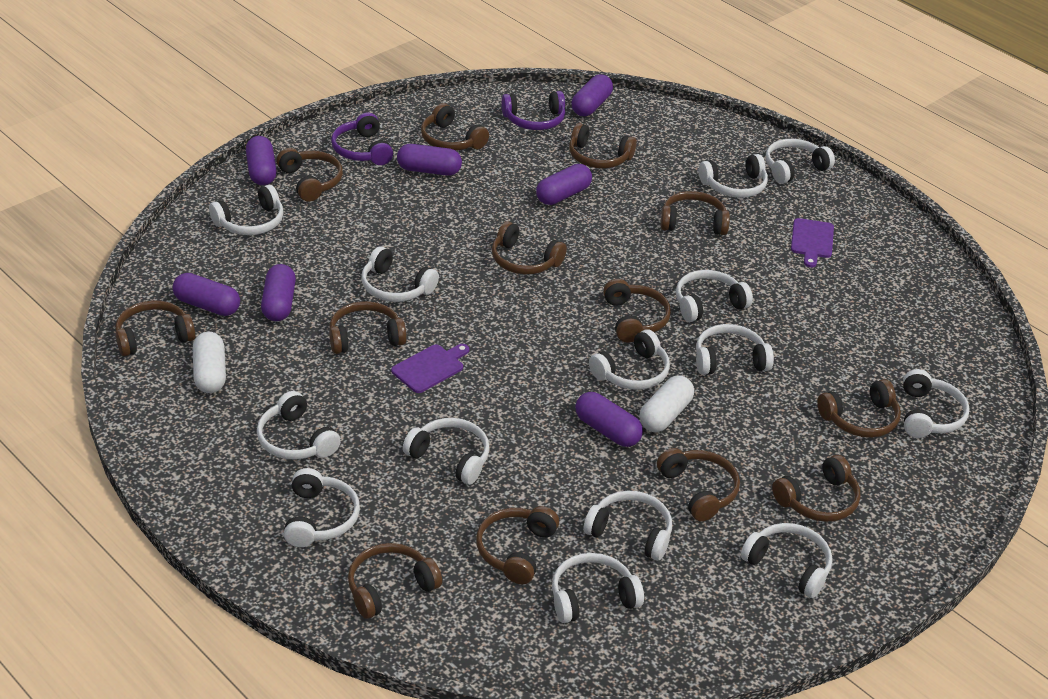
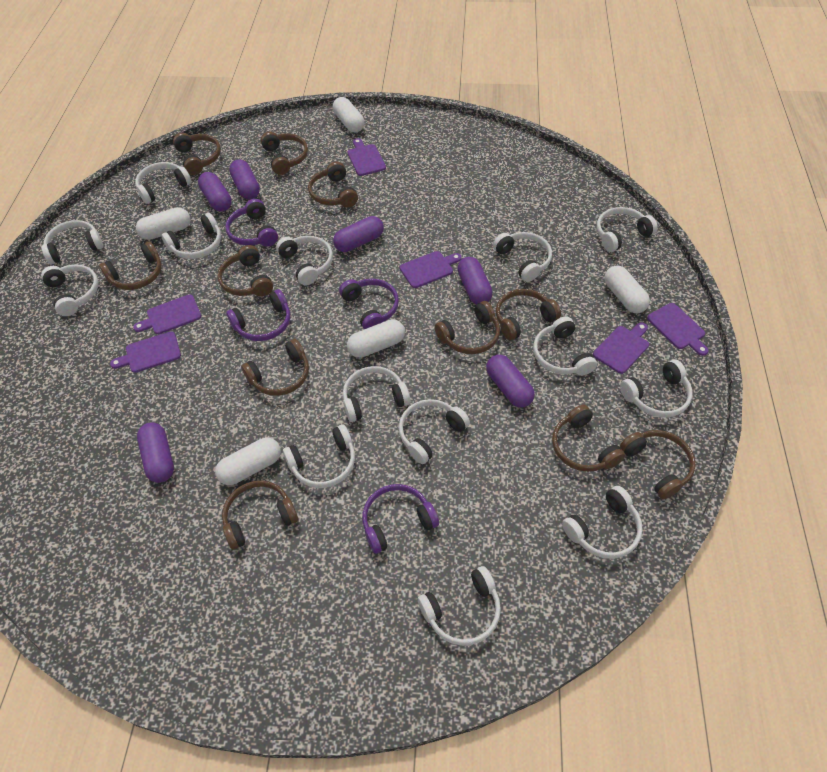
brown headphones: 13 -> 11
purple capsule: 7 -> 6
purple cutting board: 2 -> 6
purple headphones: 2 -> 4
white capsule: 2 -> 5

